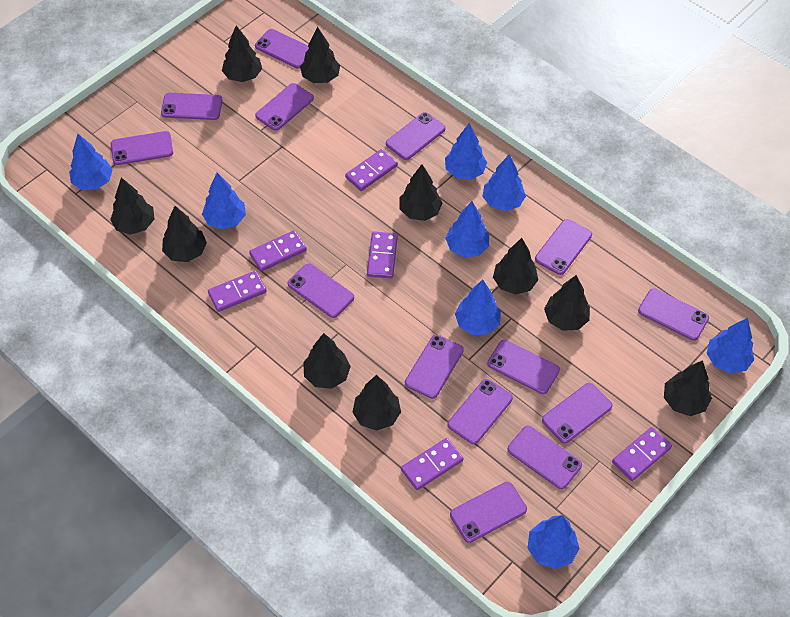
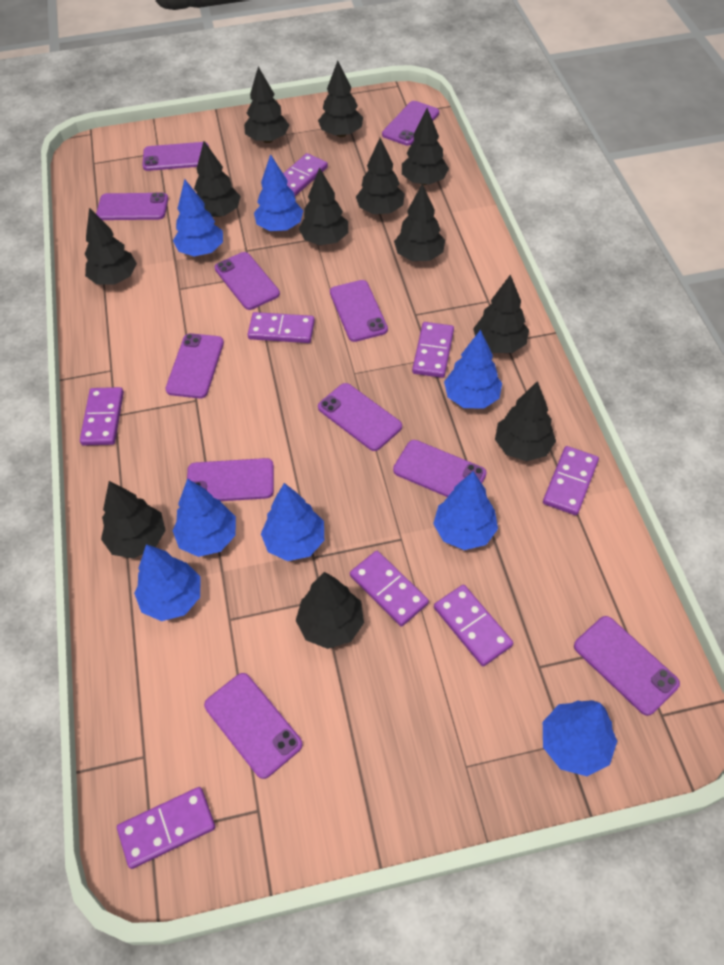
black tree: 10 -> 12
purple domino: 6 -> 8
purple phone: 14 -> 11

